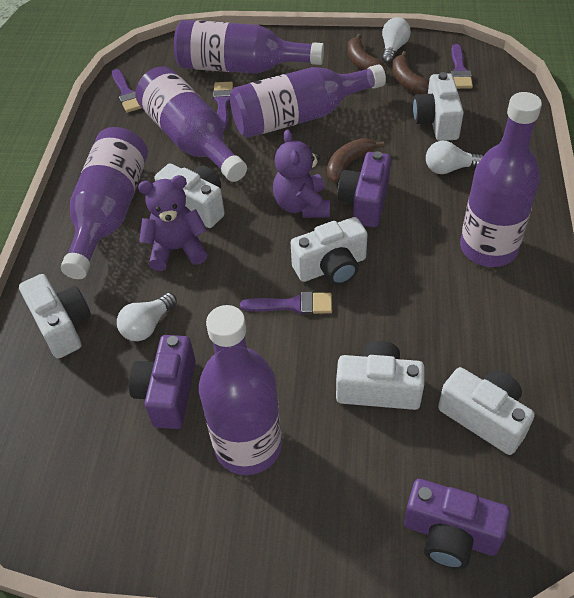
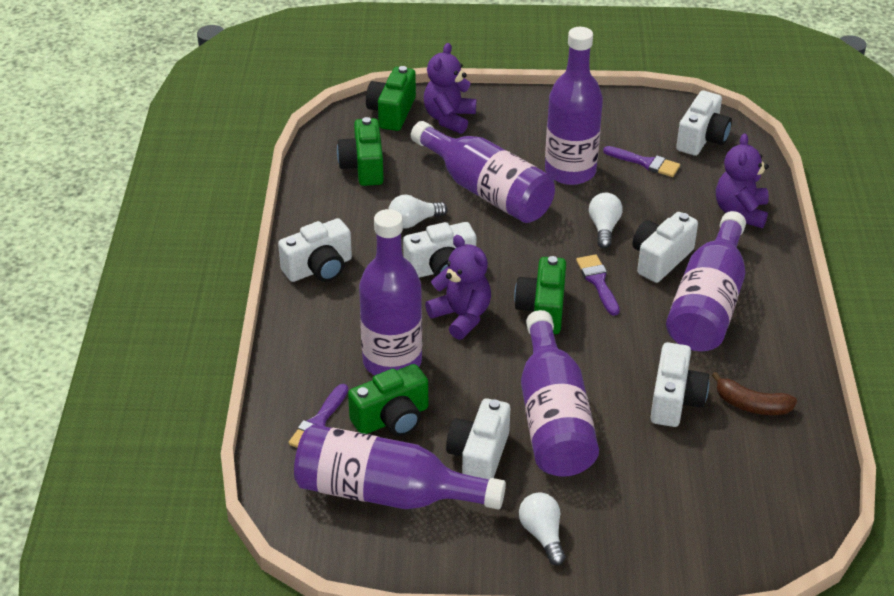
brown banana: 3 -> 1
green camera: 0 -> 4
purple brush: 4 -> 3
purple camera: 3 -> 0
purple teddy bear: 2 -> 3

